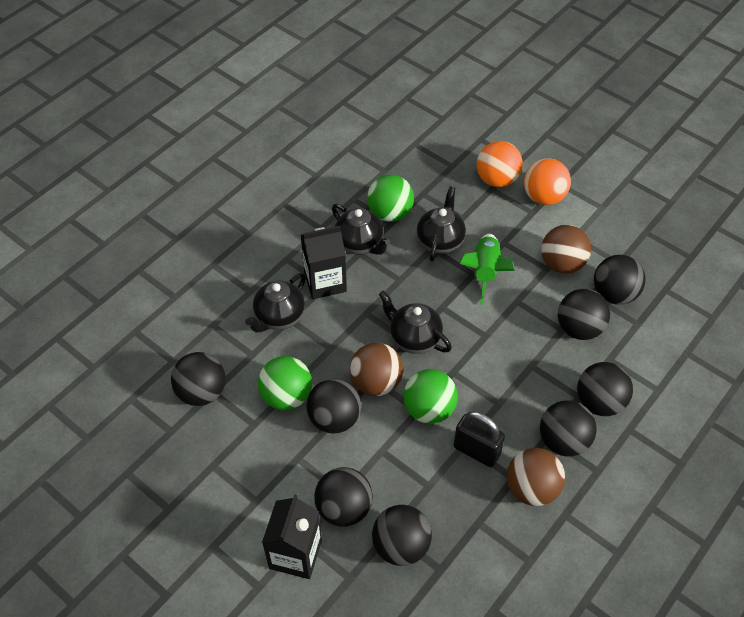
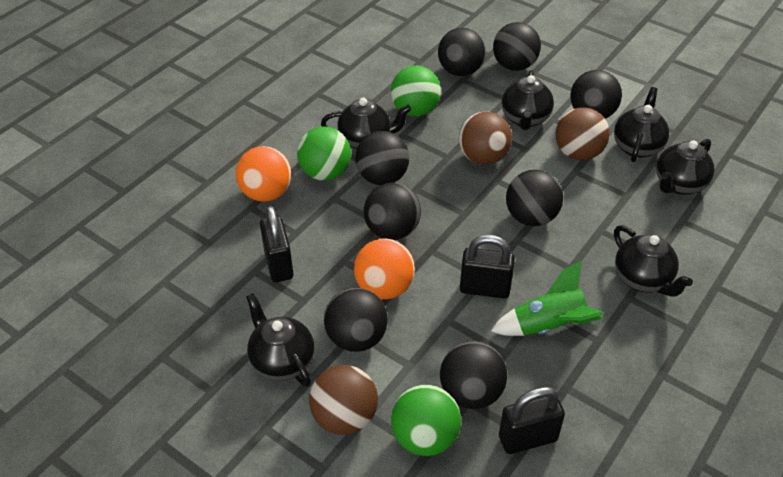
black carton: 2 -> 0
black padlock: 1 -> 3
black teapot: 4 -> 6

